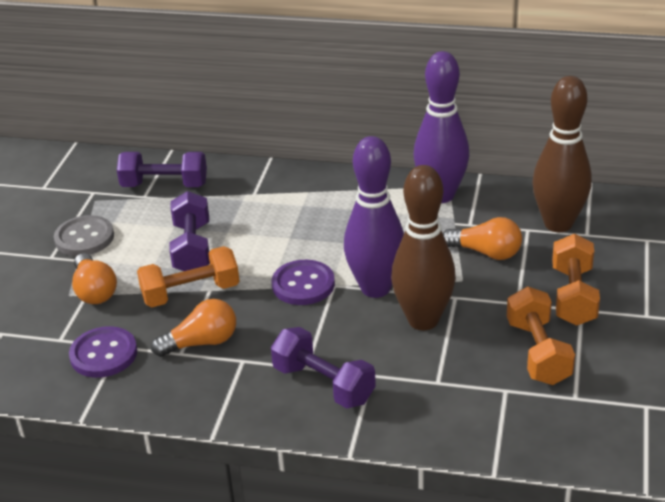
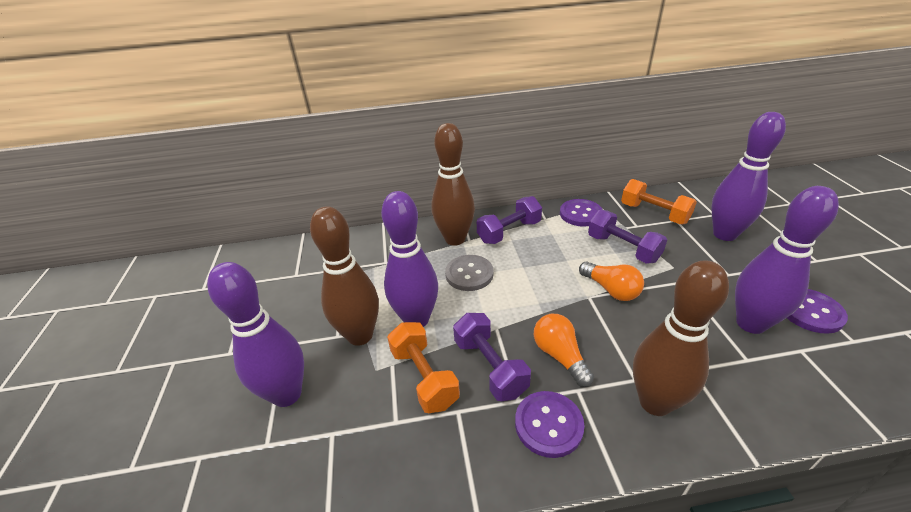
brown bowling pin: 2 -> 3
orange dumbbell: 3 -> 2
orange light bulb: 3 -> 2
purple bowling pin: 2 -> 4
purple button: 2 -> 3

